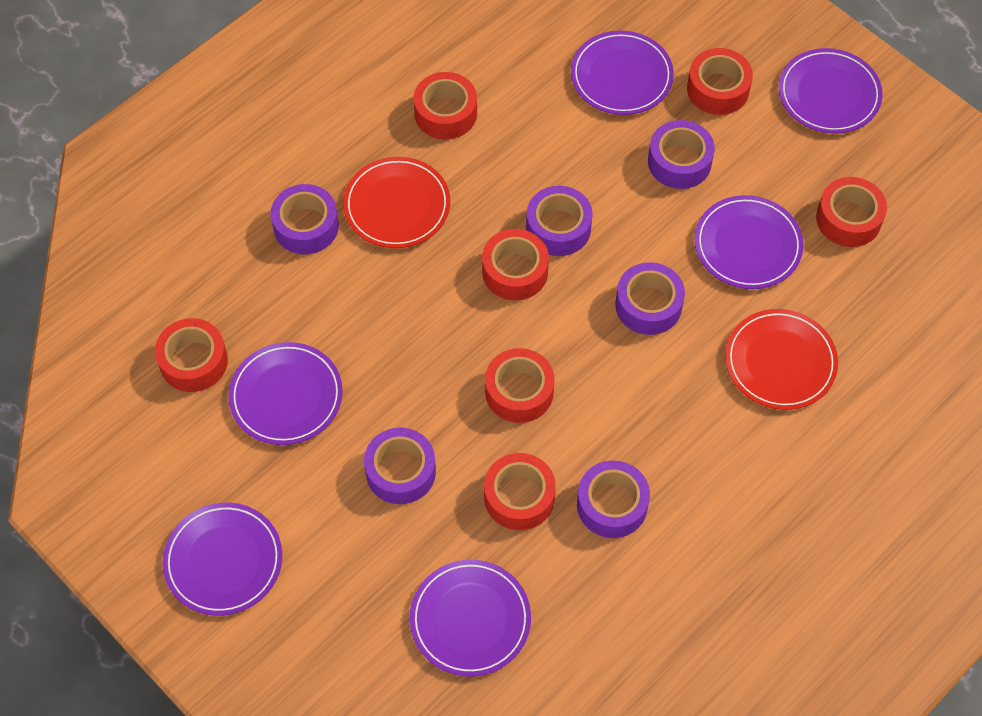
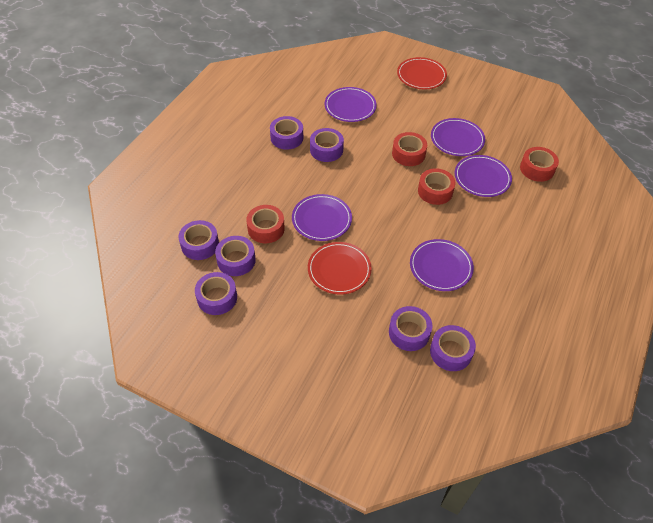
purple plate: 6 -> 5
purple tape: 6 -> 7
red tape: 7 -> 4

